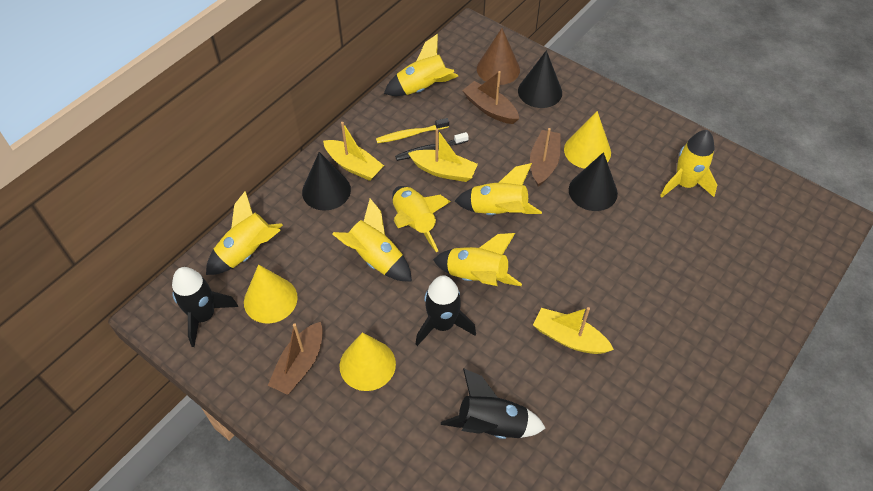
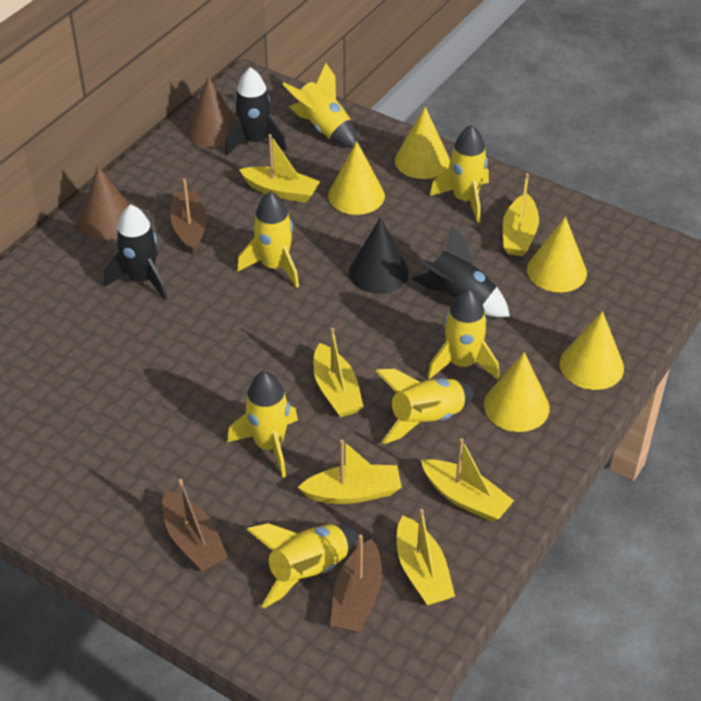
black cone: 3 -> 1
black toothbrush: 1 -> 0
brown cone: 1 -> 2
yellow boat: 3 -> 6
yellow cone: 3 -> 5
yellow toothbrush: 1 -> 0

